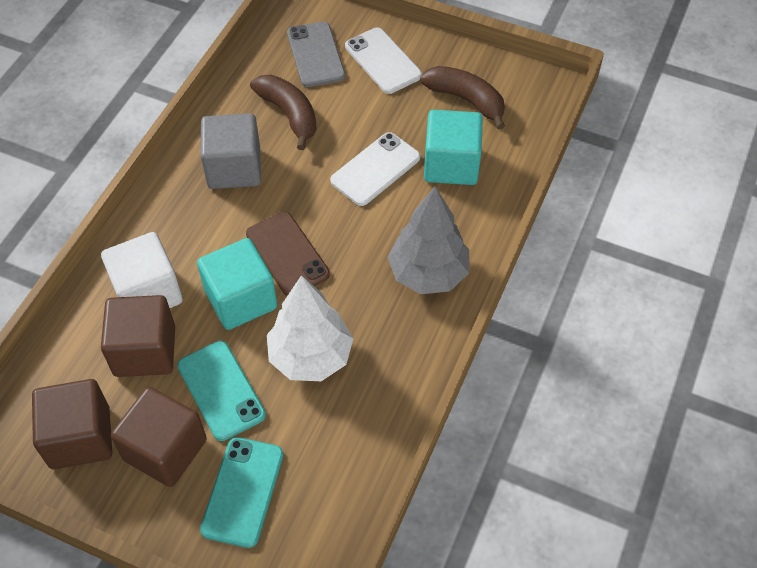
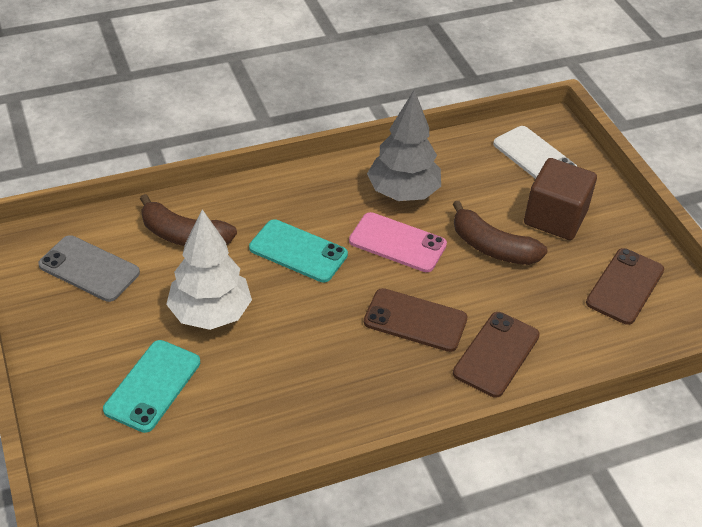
brown cube: 3 -> 1
brown phone: 1 -> 3
grey cube: 1 -> 0
pink phone: 0 -> 1
turquoise cube: 2 -> 0
white cube: 1 -> 0
white phone: 2 -> 1

